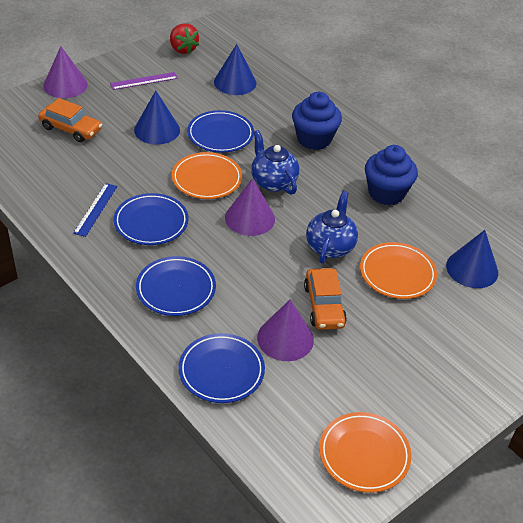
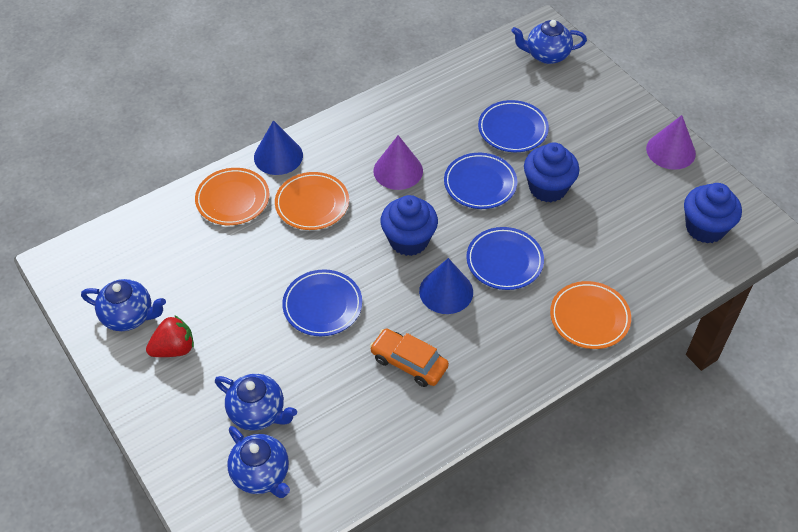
blue cone: 3 -> 2
blue cupcake: 2 -> 3
blue ruler: 1 -> 0
blue teapot: 2 -> 4
orange car: 2 -> 1
purple cone: 3 -> 2
purple ruler: 1 -> 0

